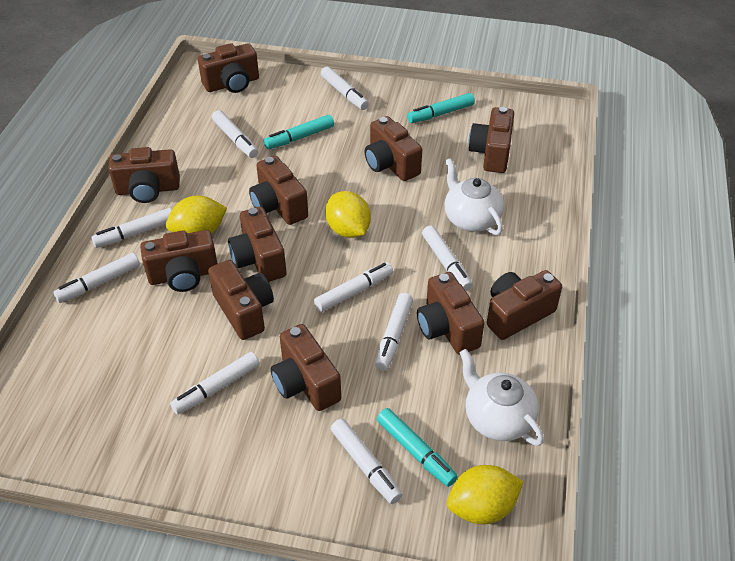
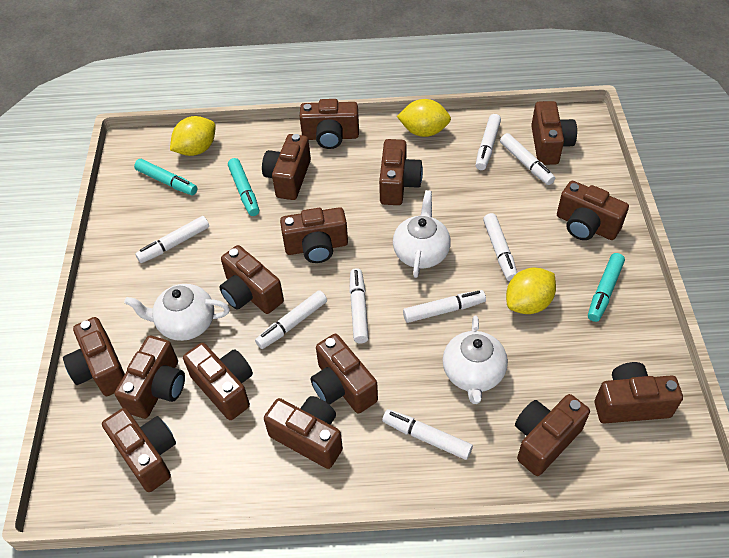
brown camera: 11 -> 15
white marker: 9 -> 8
white teapot: 2 -> 3

